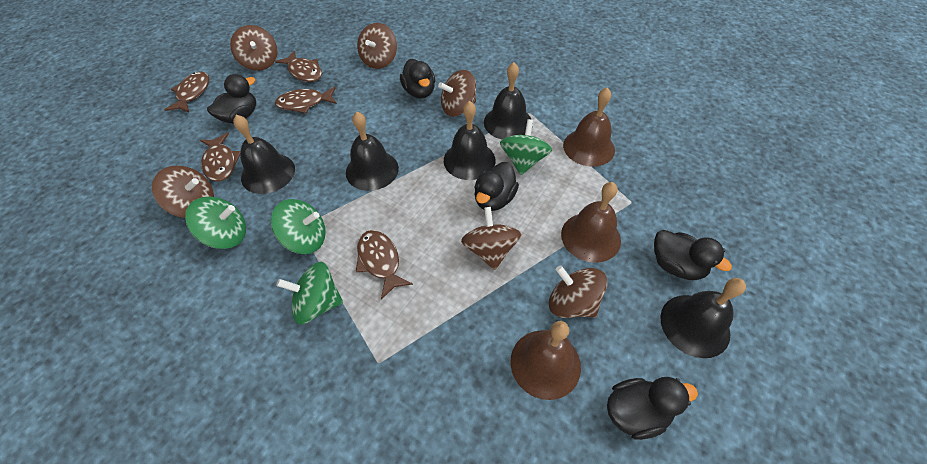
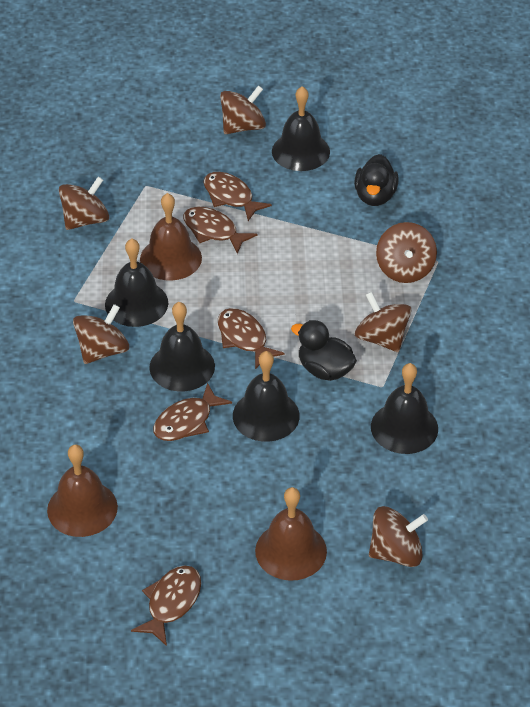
black duck: 5 -> 2
green spinning top: 4 -> 0

